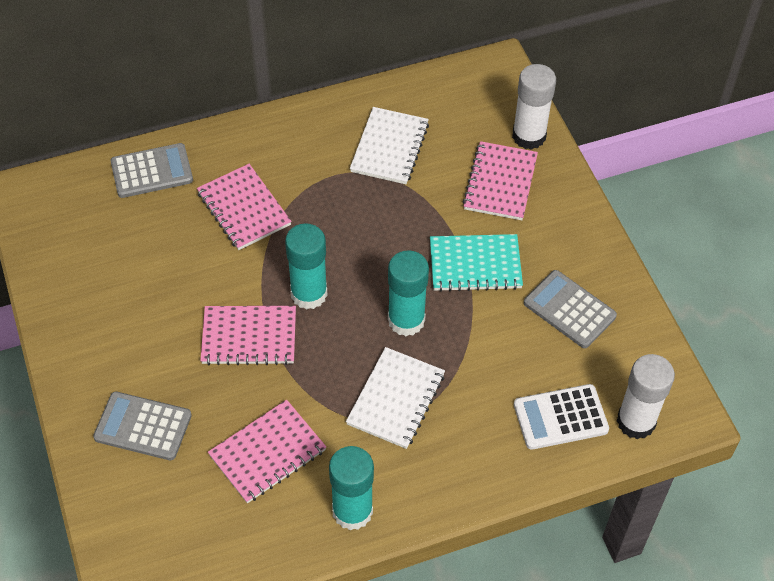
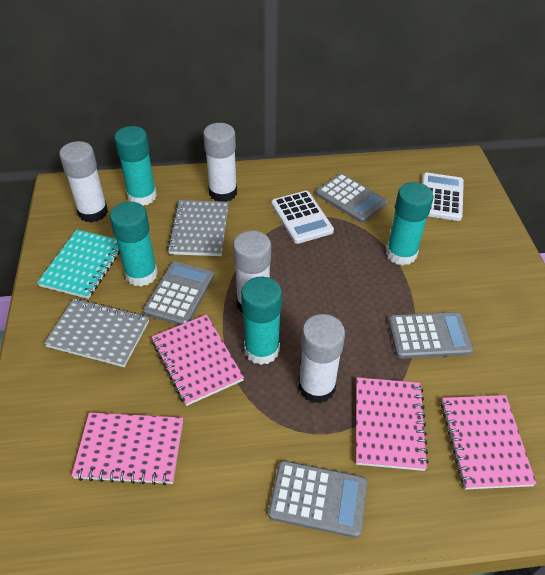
grey calculator: 3 -> 4
grey notebook: 0 -> 2
turquoise glue stick: 3 -> 4
white calculator: 1 -> 2
white glue stick: 2 -> 4
white notebook: 2 -> 0

